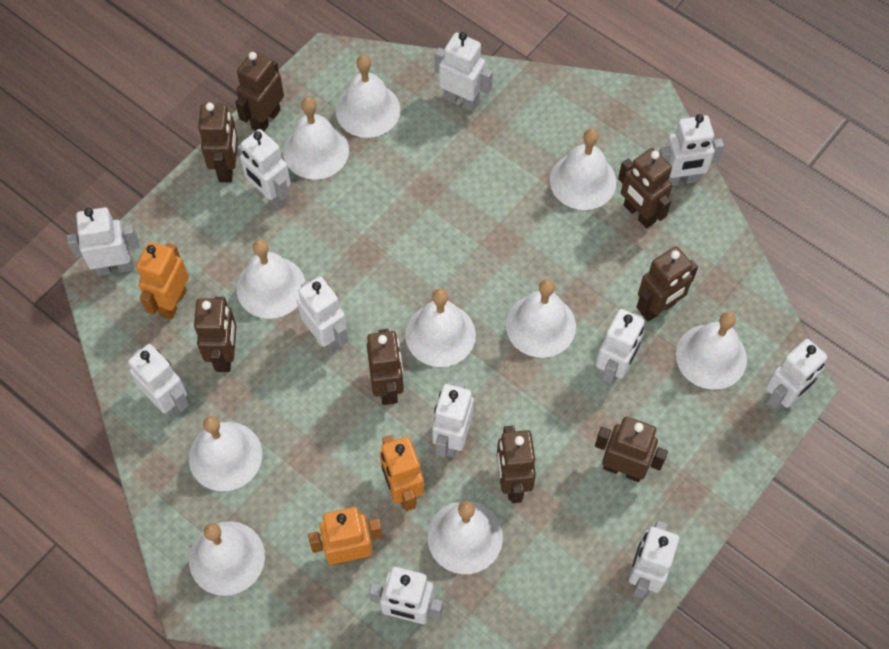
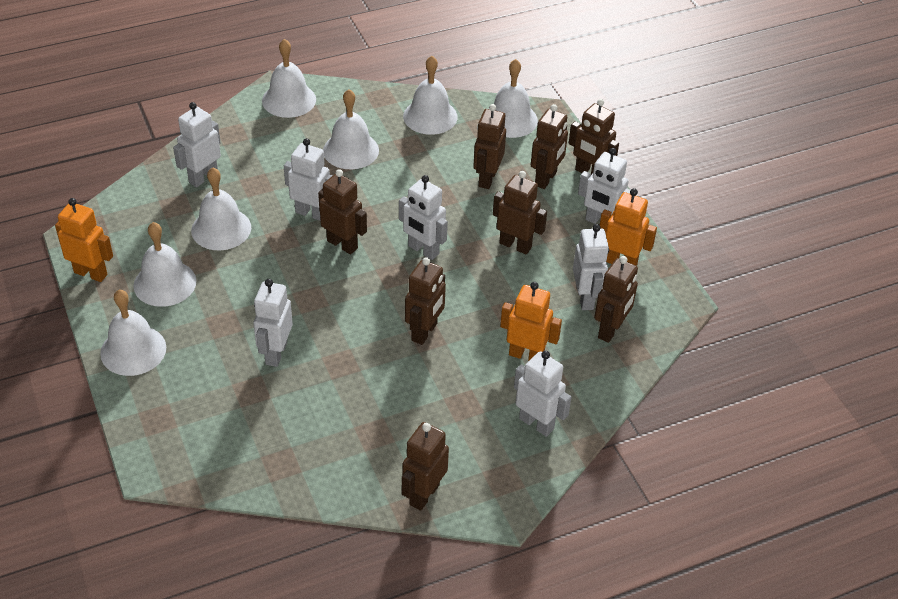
white bell: 10 -> 7
white robot: 11 -> 7

